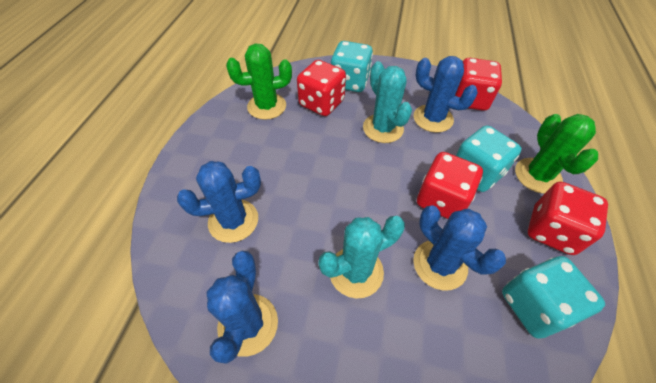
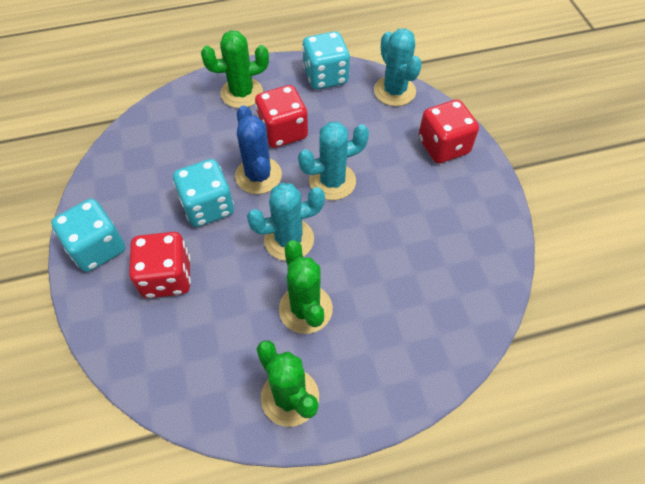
blue cactus: 4 -> 1
green cactus: 2 -> 3
red dice: 4 -> 3
turquoise cactus: 2 -> 3

